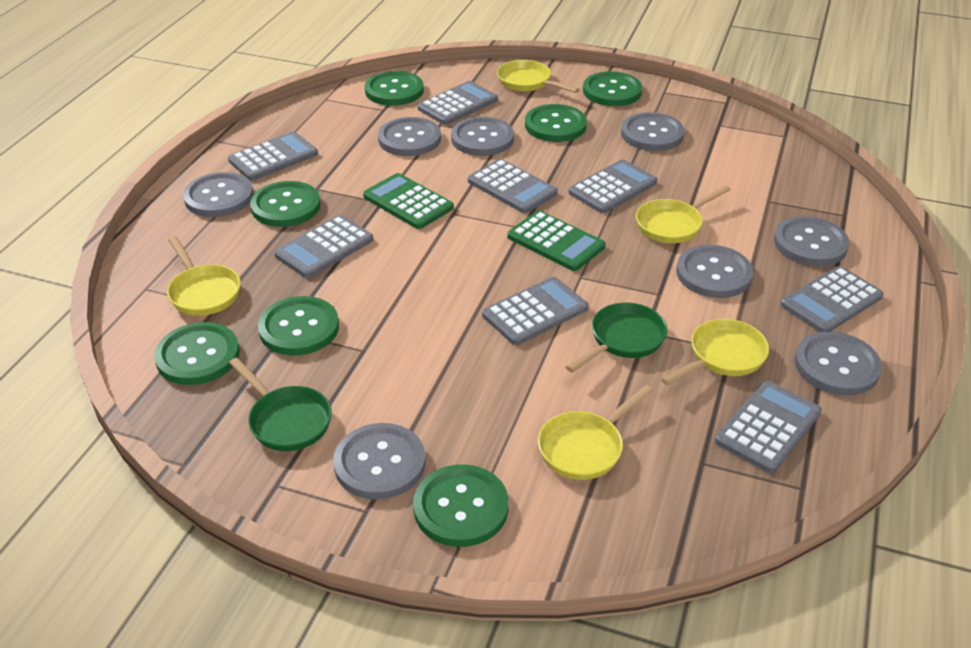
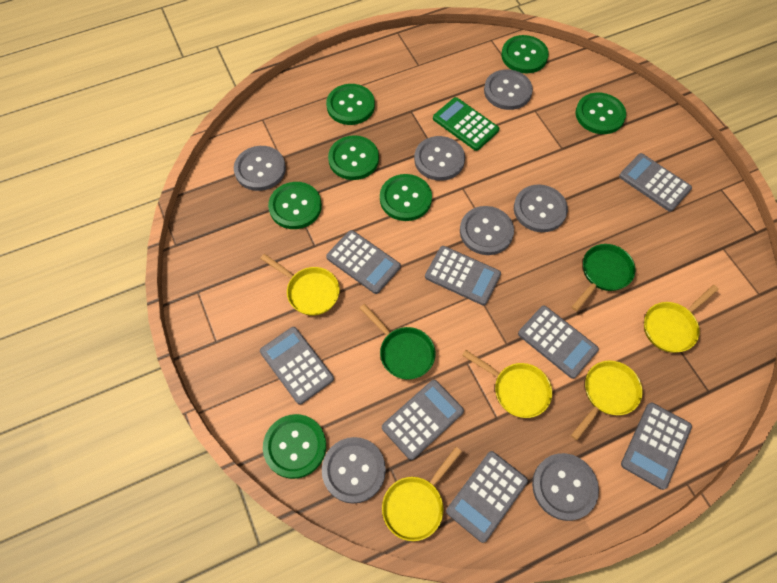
green calculator: 2 -> 1
grey button: 8 -> 7

